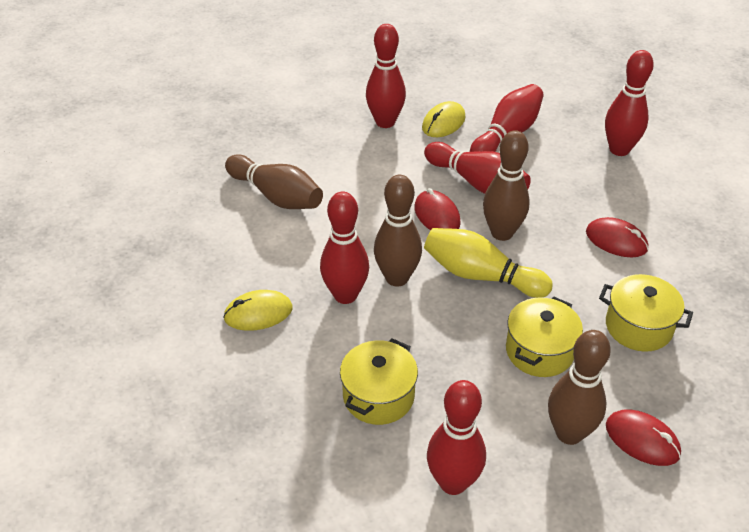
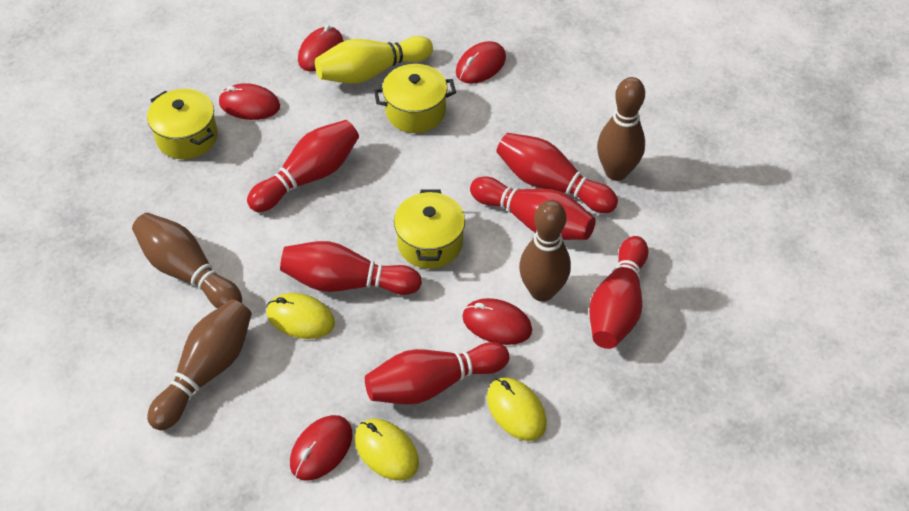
red mouse: 3 -> 5
yellow mouse: 2 -> 3

